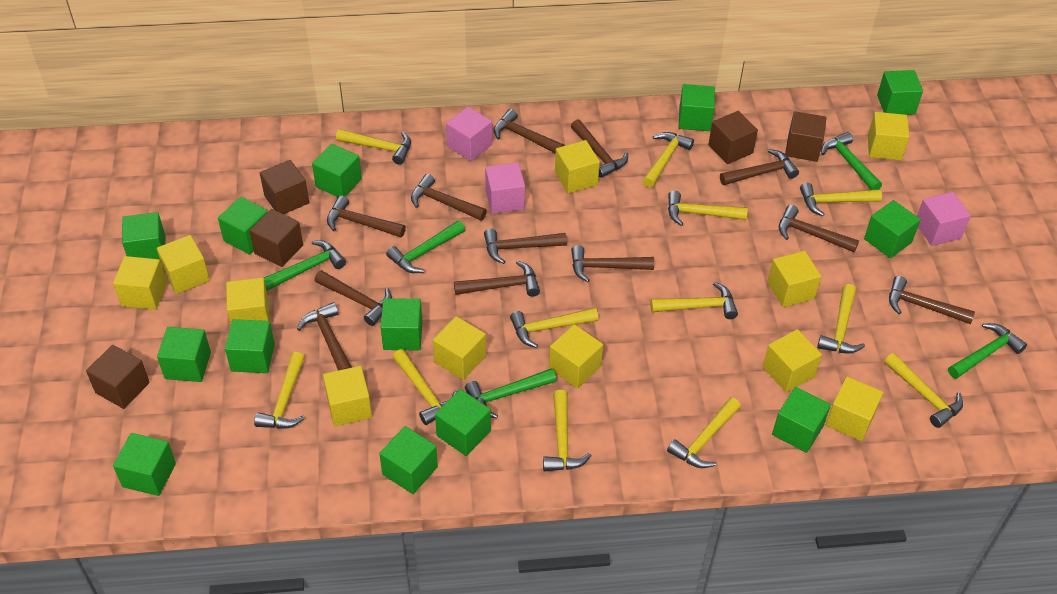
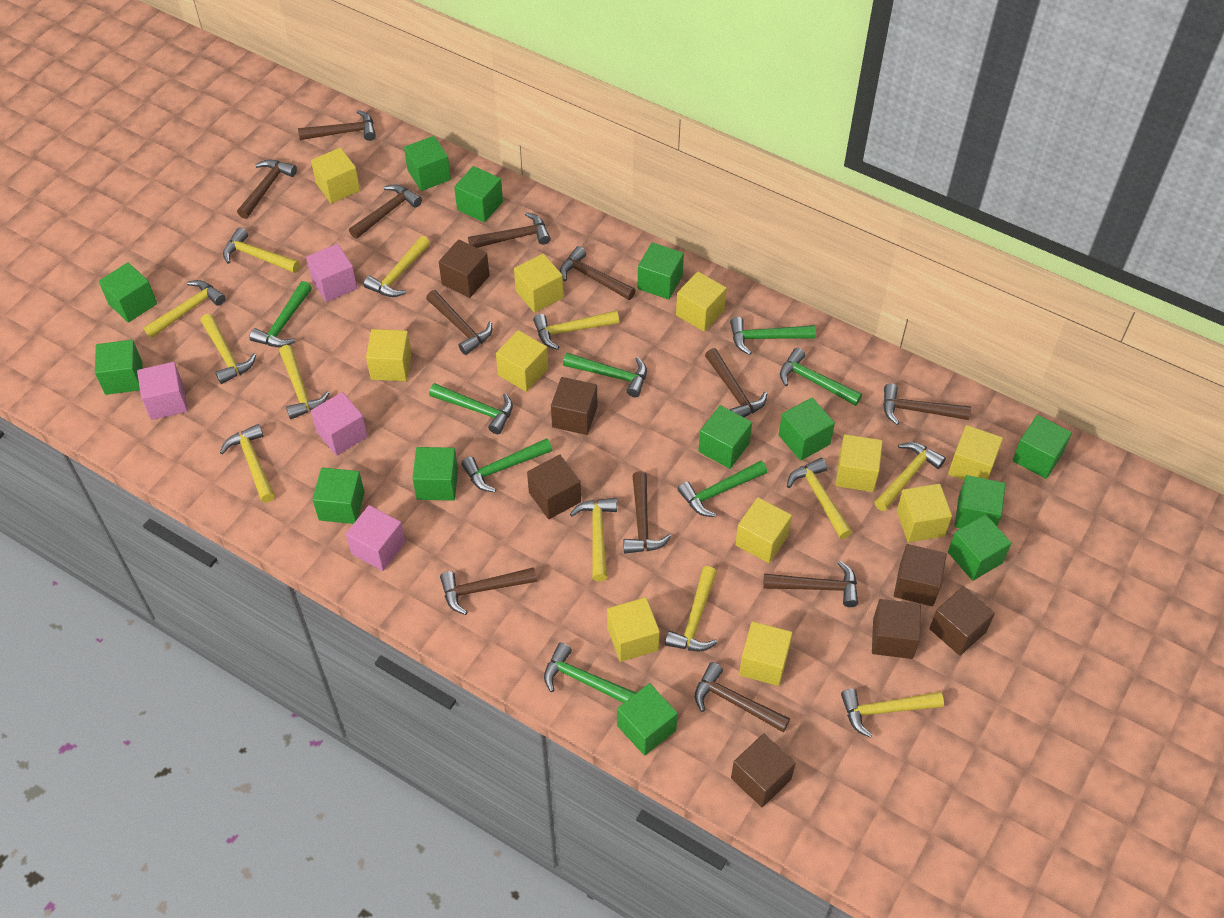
brown cube: 5 -> 7
green hammer: 5 -> 8
pink cube: 3 -> 4

